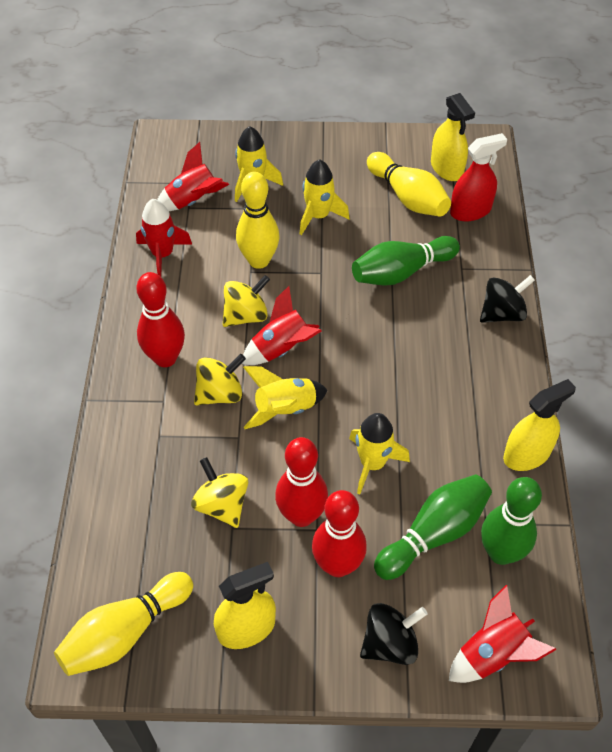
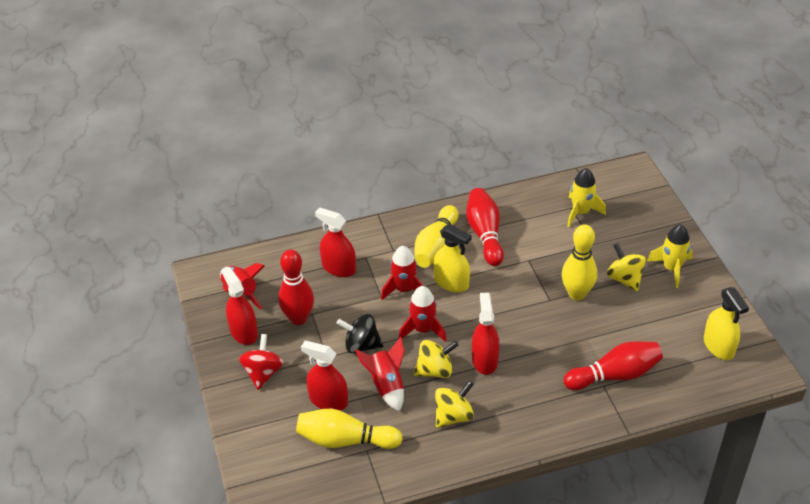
black spinning top: 2 -> 1
green bowling pin: 3 -> 0
red spinning top: 0 -> 1
red spray bottle: 1 -> 4
yellow rocket: 4 -> 2
yellow spray bottle: 3 -> 2

